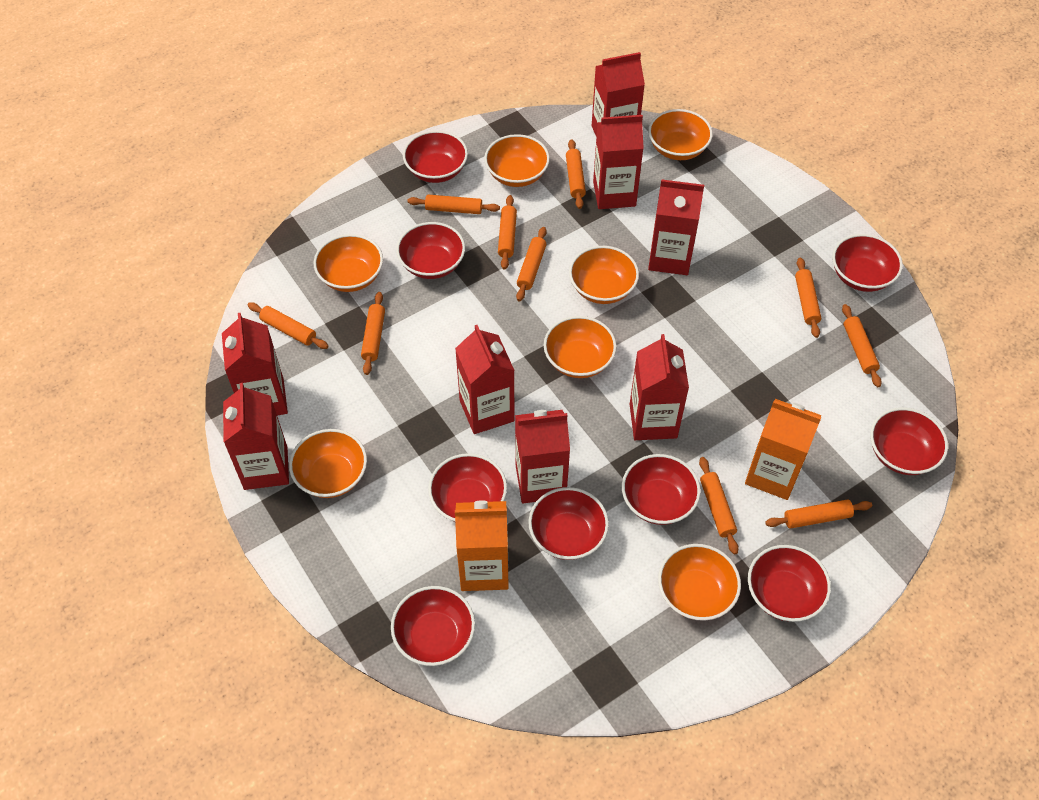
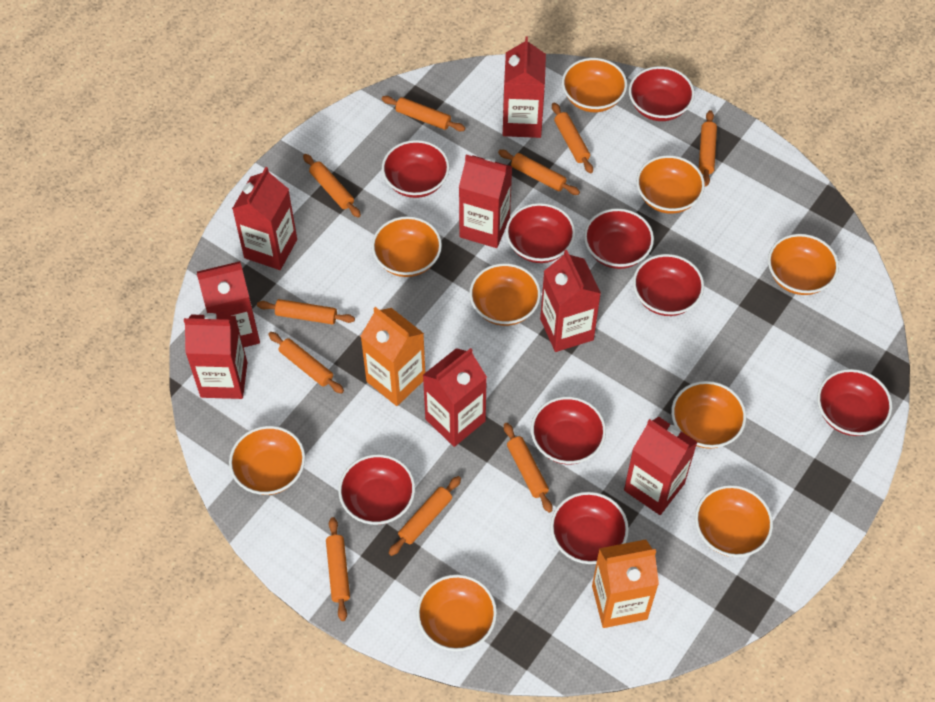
orange bowl: 7 -> 9

